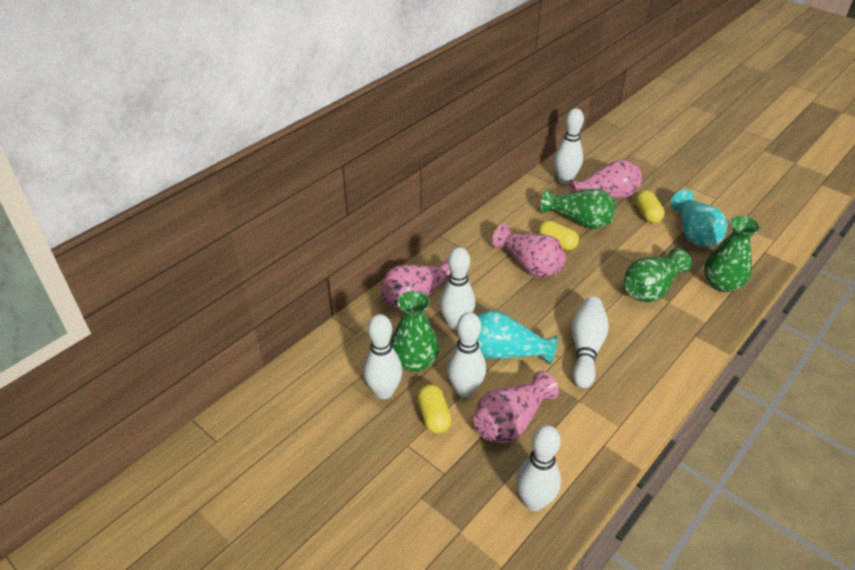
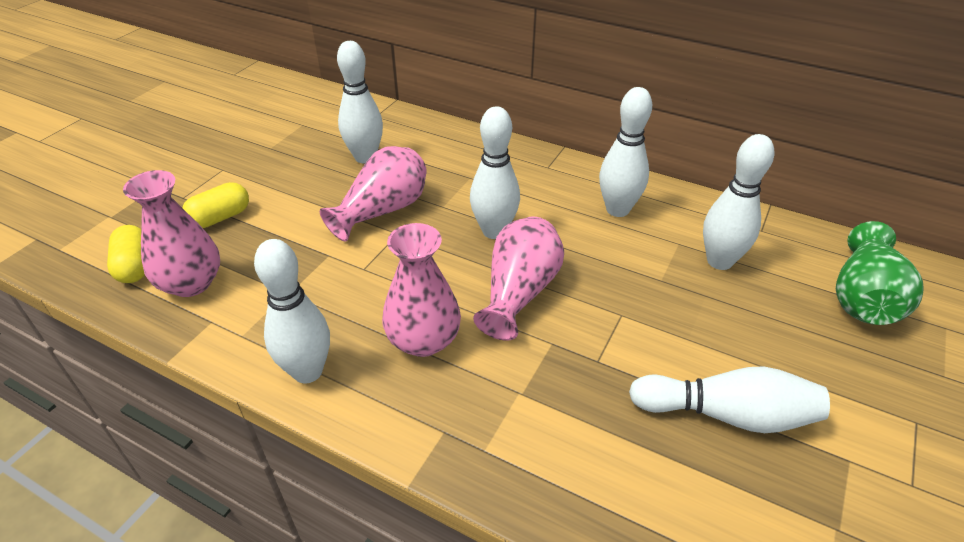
green vase: 4 -> 1
turquoise vase: 2 -> 0
yellow capsule: 3 -> 2

